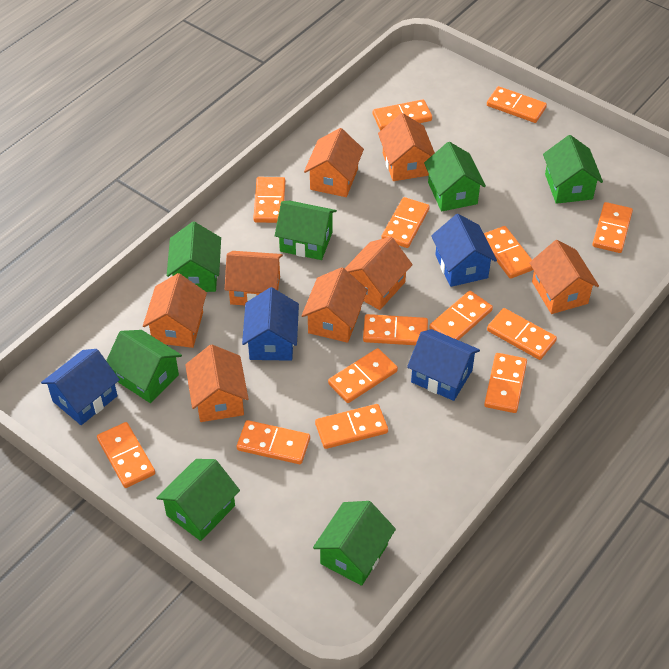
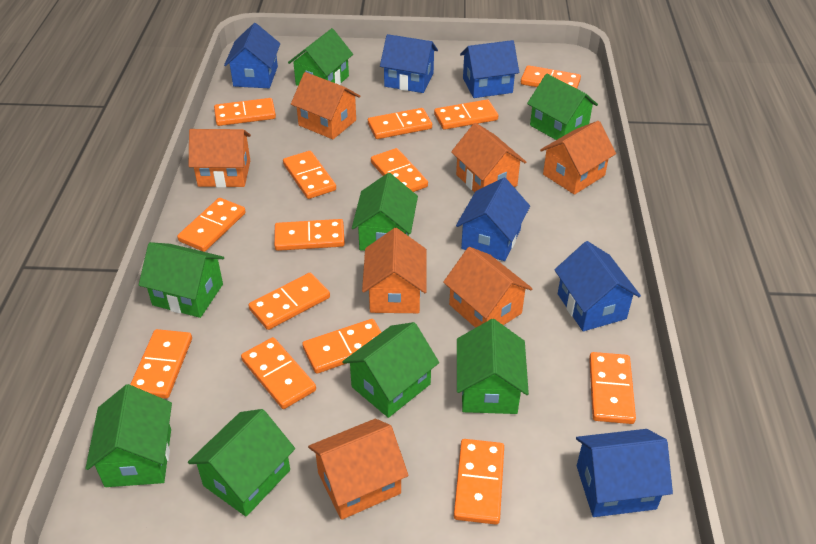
blue house: 4 -> 6
green house: 7 -> 8
orange house: 8 -> 7

